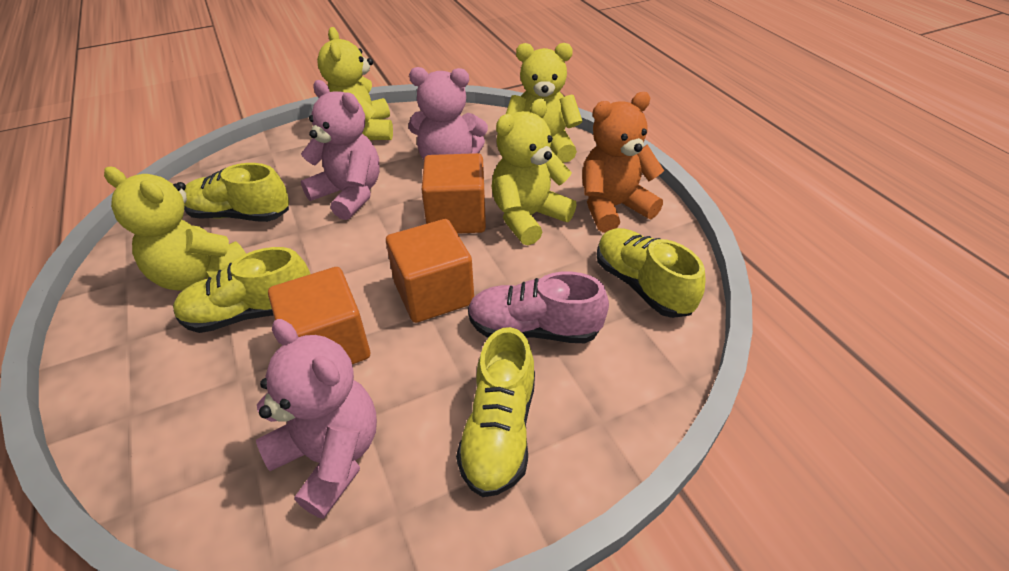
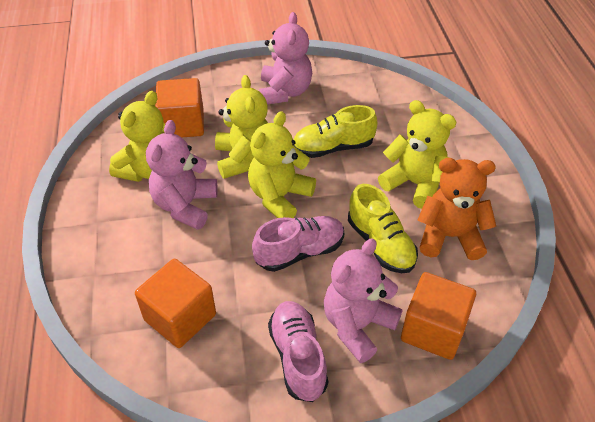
pink shoe: 1 -> 2
yellow shoe: 4 -> 2

